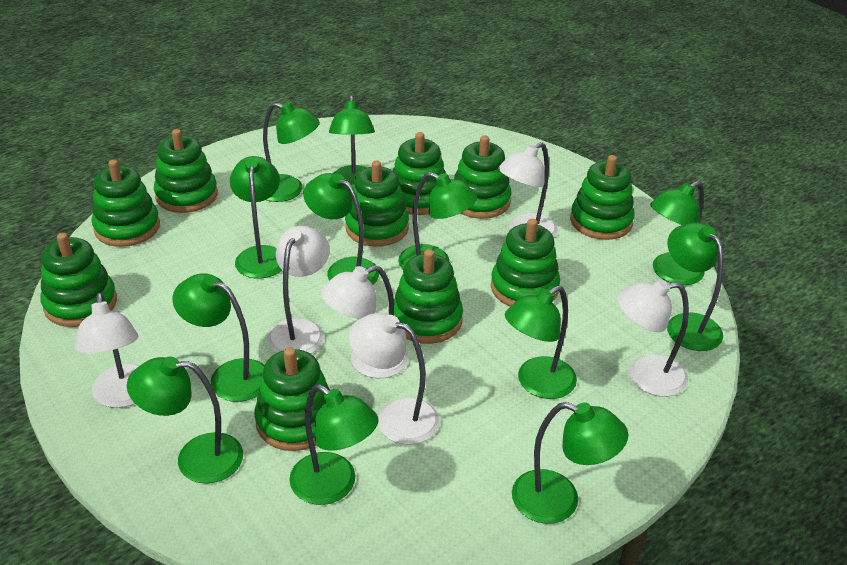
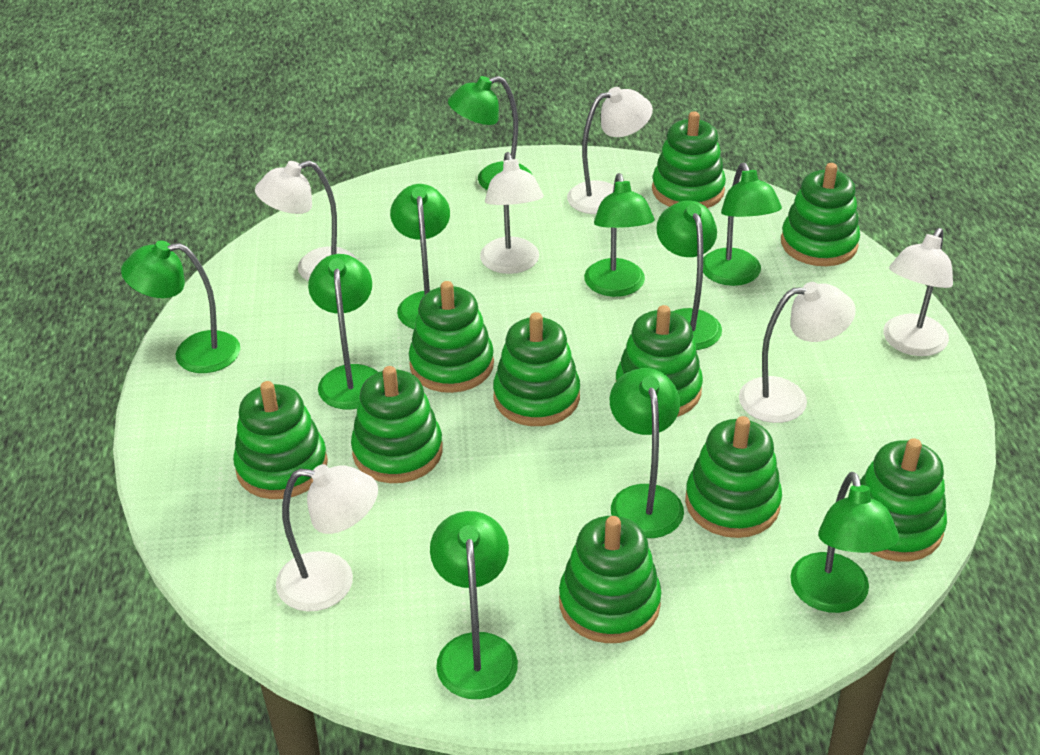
green lamp: 12 -> 10

